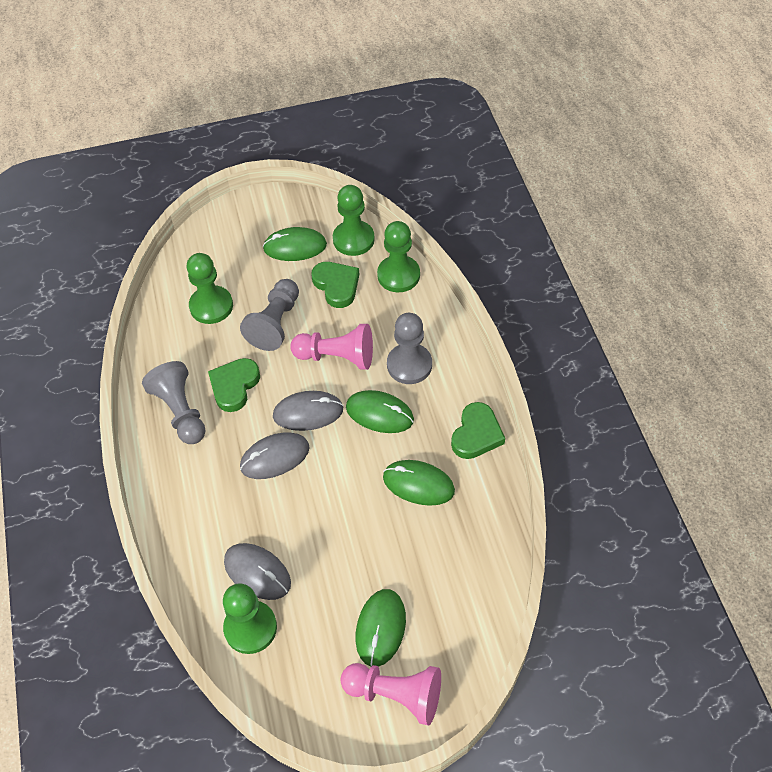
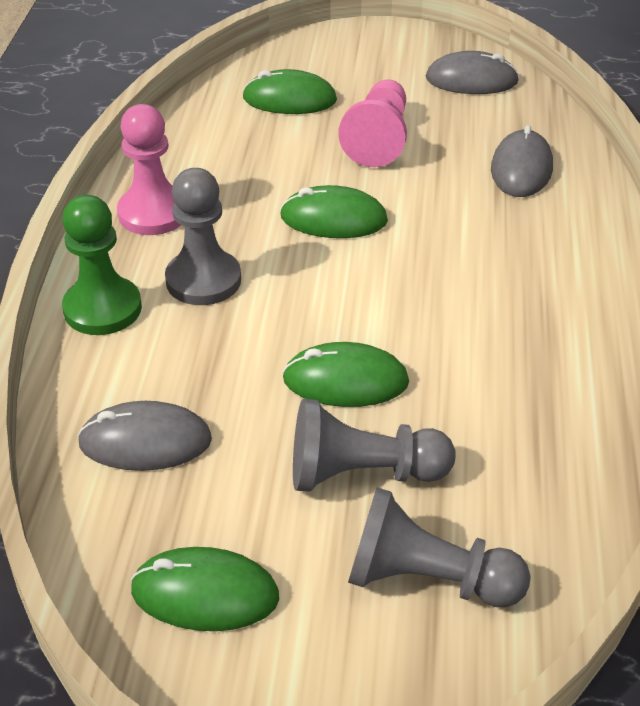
green heart: 3 -> 0
green pawn: 4 -> 1

